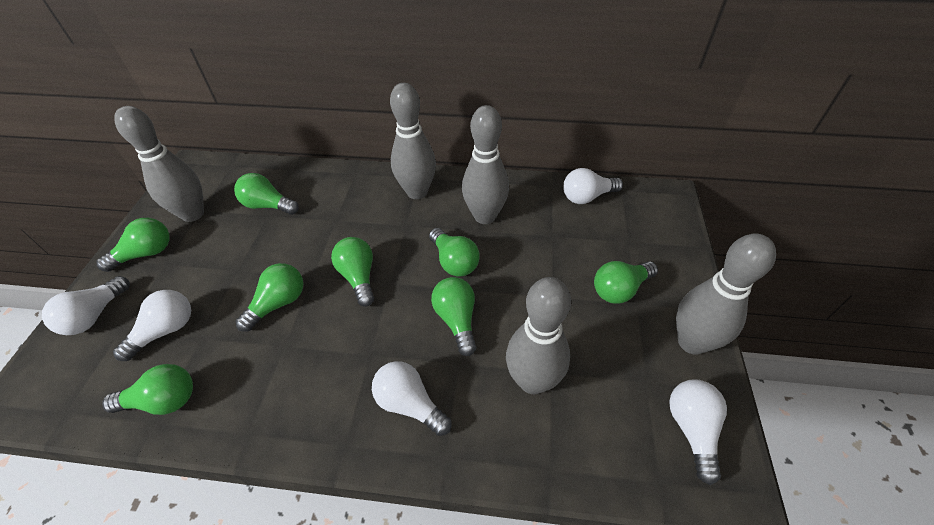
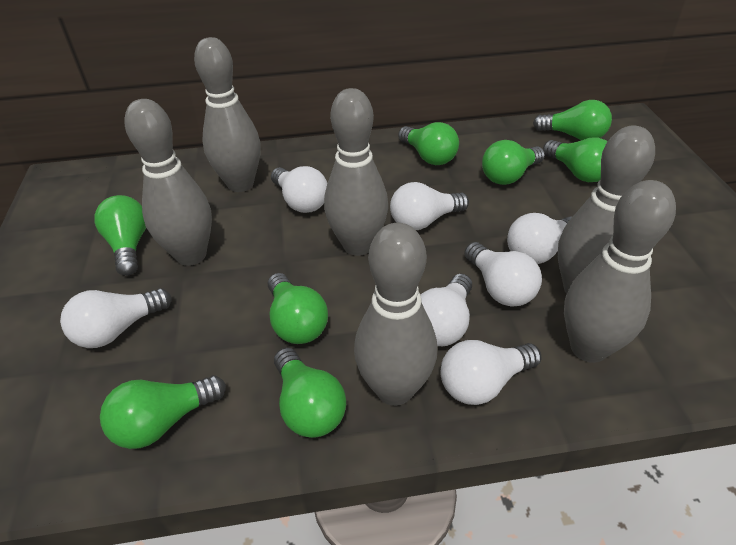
grey bowling pin: 5 -> 6
white light bulb: 5 -> 7

